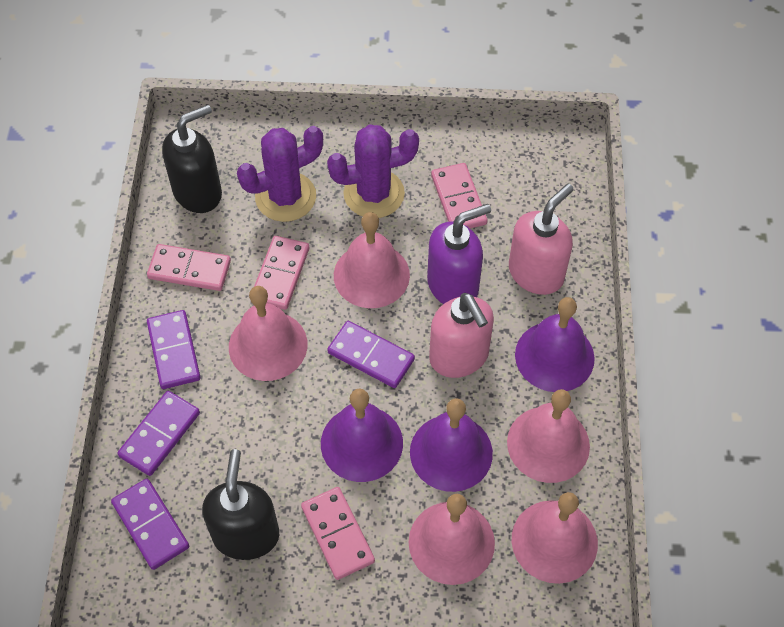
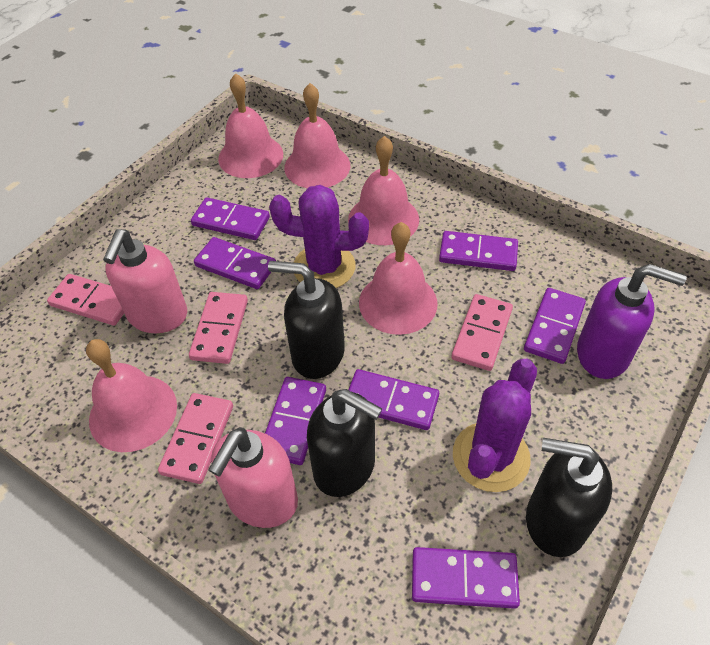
black soap dispenser: 2 -> 3
purple bell: 3 -> 0
purple domino: 4 -> 7

